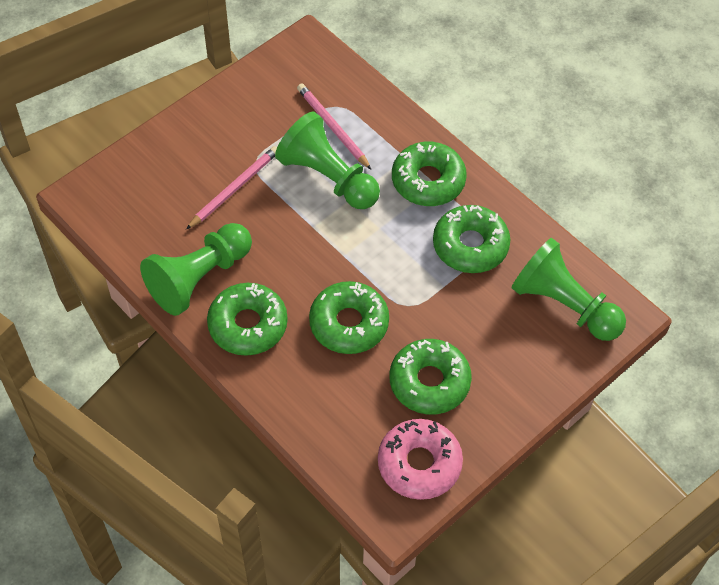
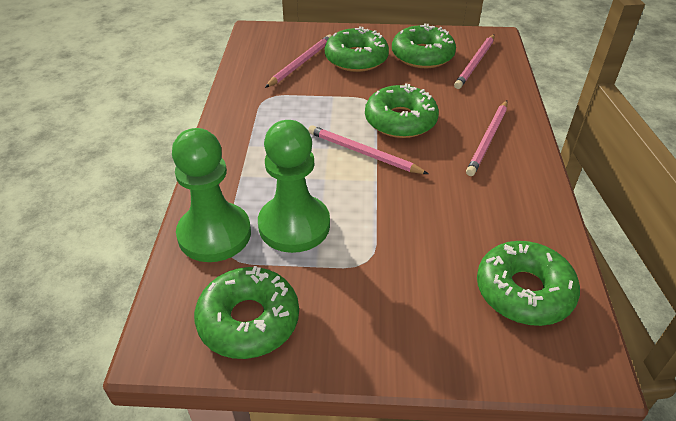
green pawn: 3 -> 2
pink donut: 1 -> 0
pink pencil: 2 -> 4

